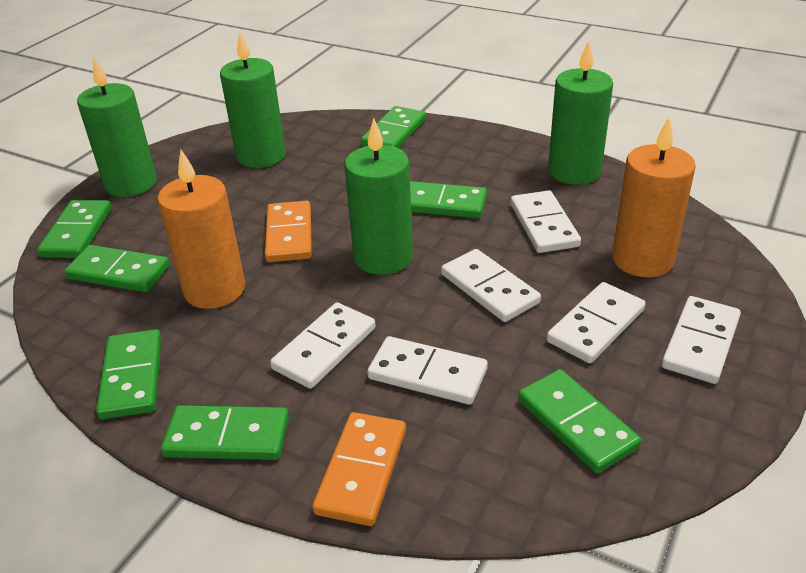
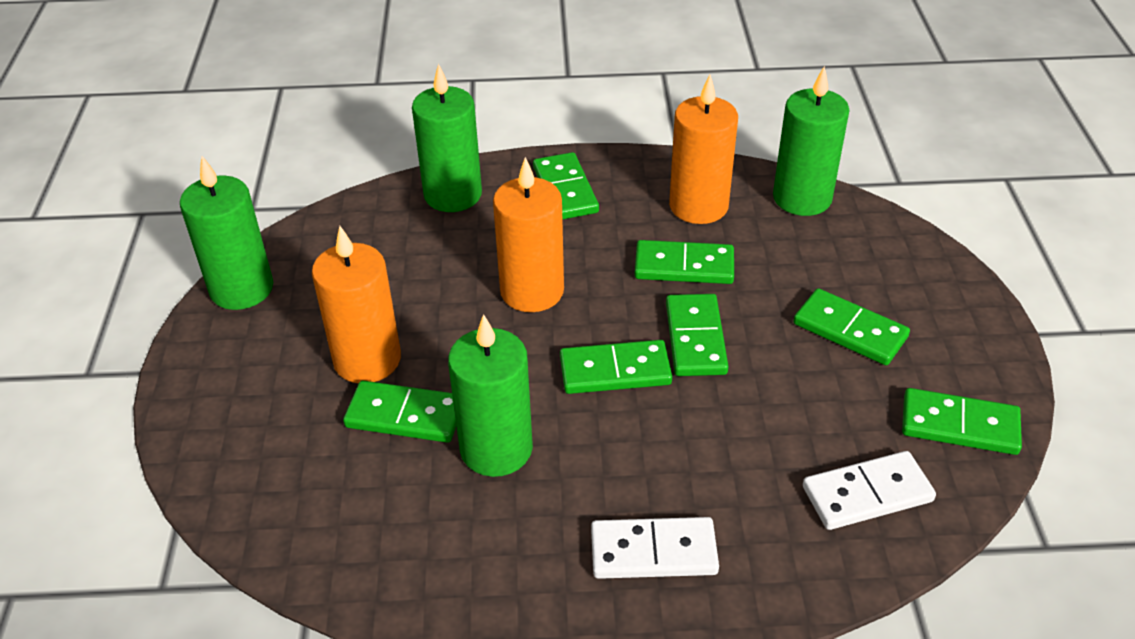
orange candle: 2 -> 3
orange domino: 2 -> 0
white domino: 6 -> 2

